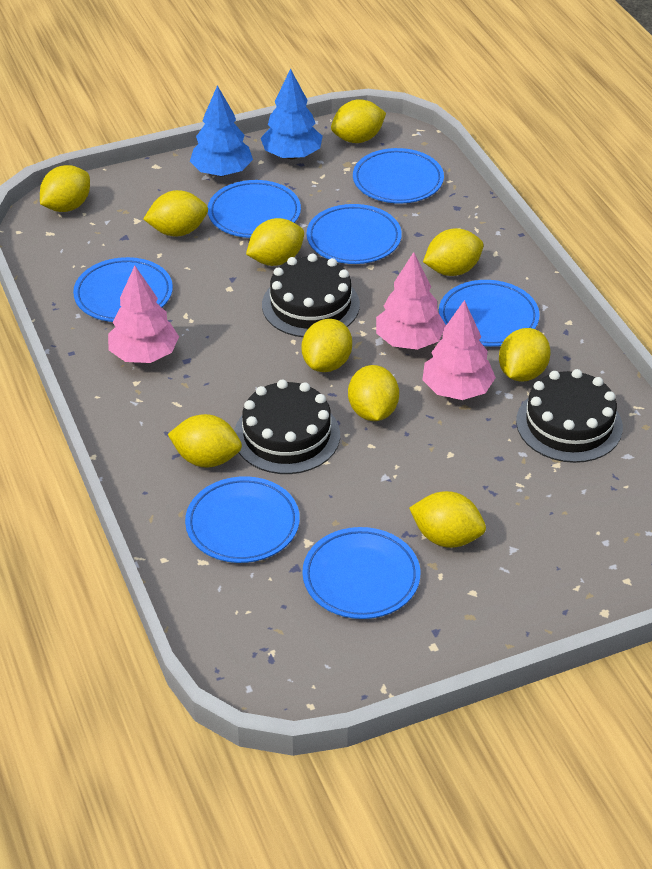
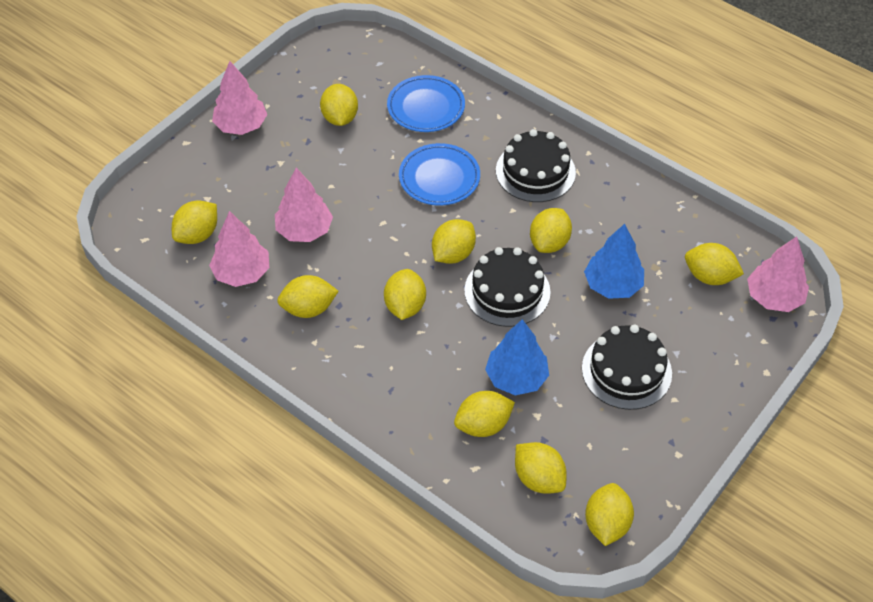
blue plate: 7 -> 2
pink tree: 3 -> 4

